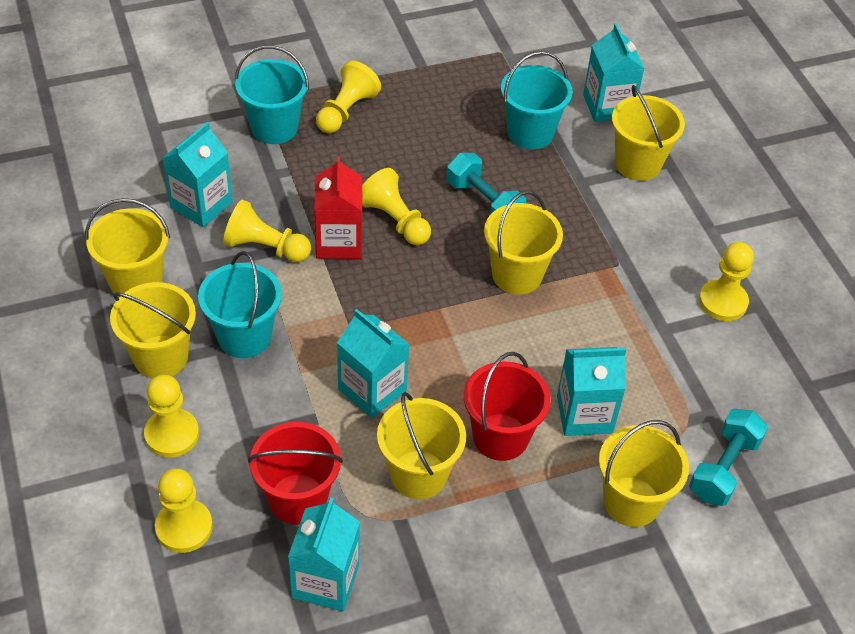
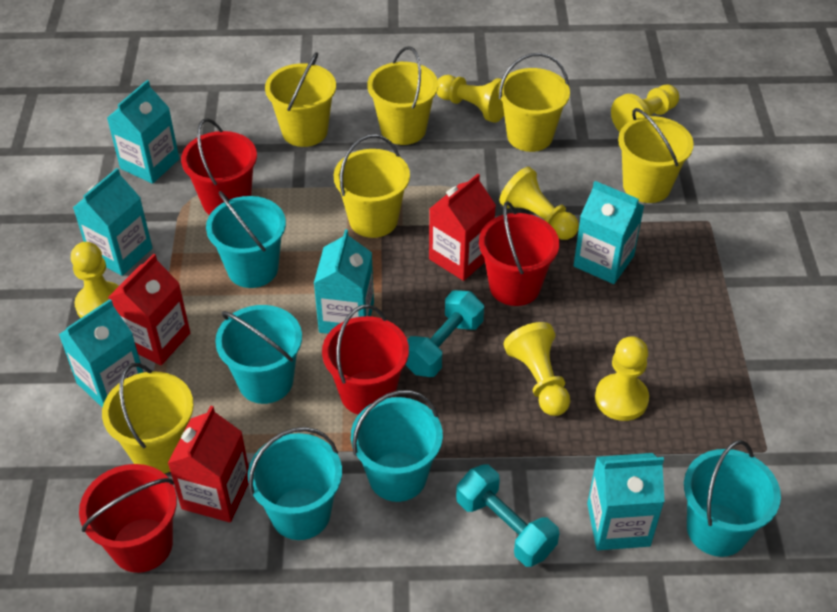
red bucket: 2 -> 4
red carton: 1 -> 3
turquoise bucket: 3 -> 5
turquoise carton: 5 -> 6

